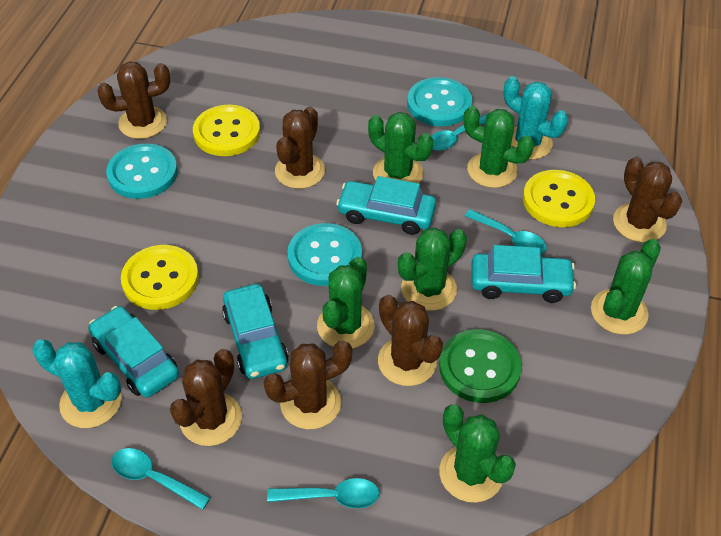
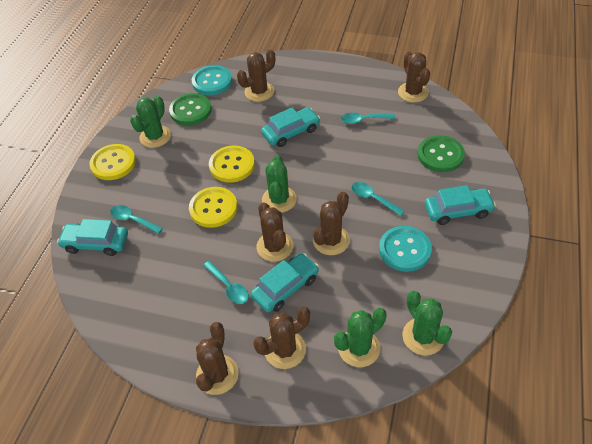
green button: 1 -> 2
green cactus: 6 -> 4
turquoise button: 3 -> 2
turquoise cactus: 2 -> 0

